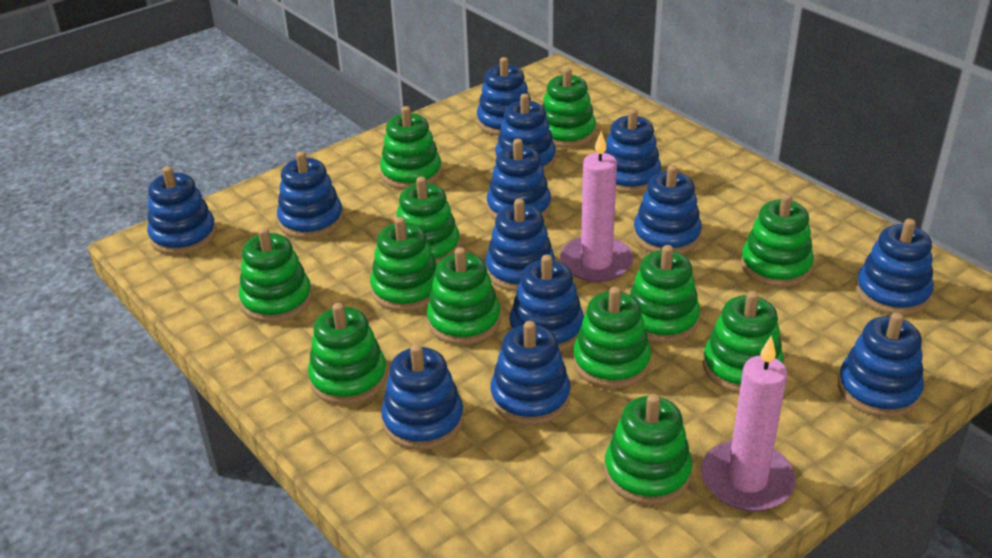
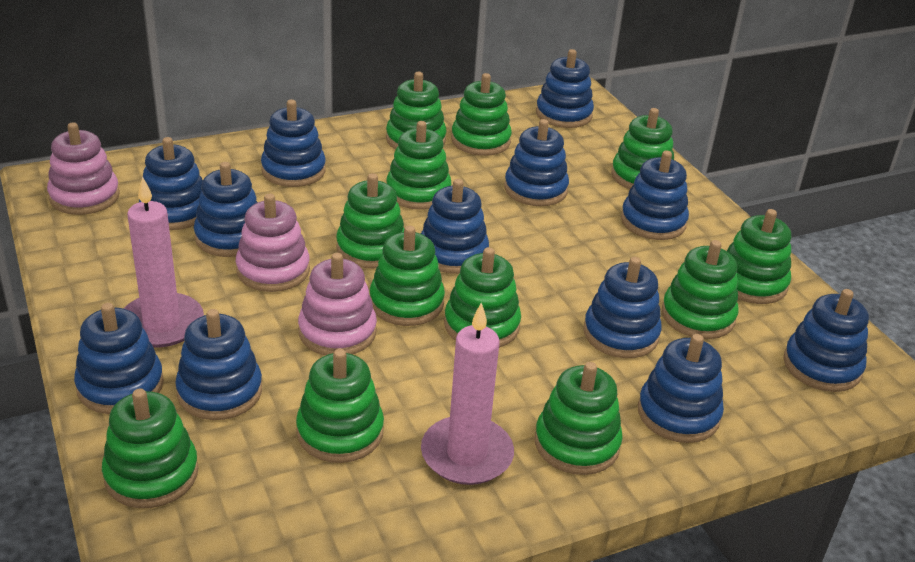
blue stacking toy: 13 -> 12
pink stacking toy: 0 -> 3

